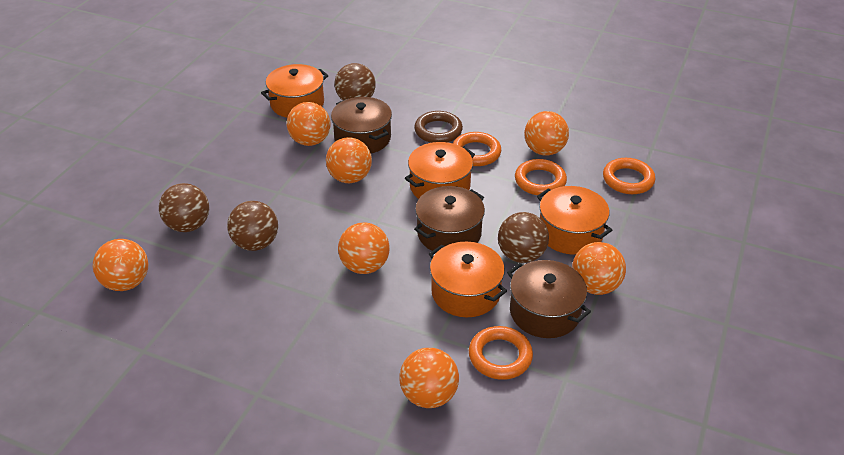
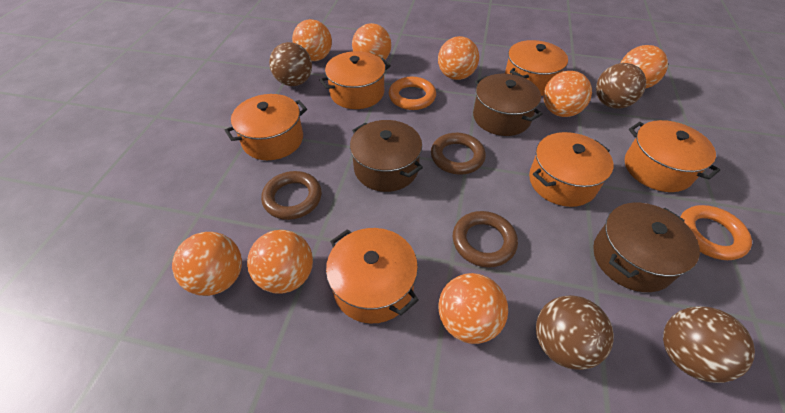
brown ring: 1 -> 3
orange ball: 7 -> 8
orange pot: 4 -> 6
orange ring: 4 -> 2

